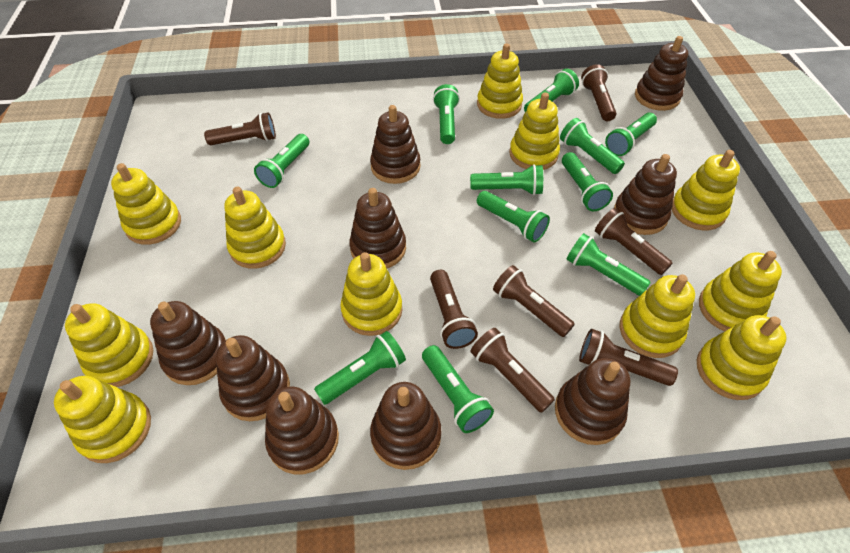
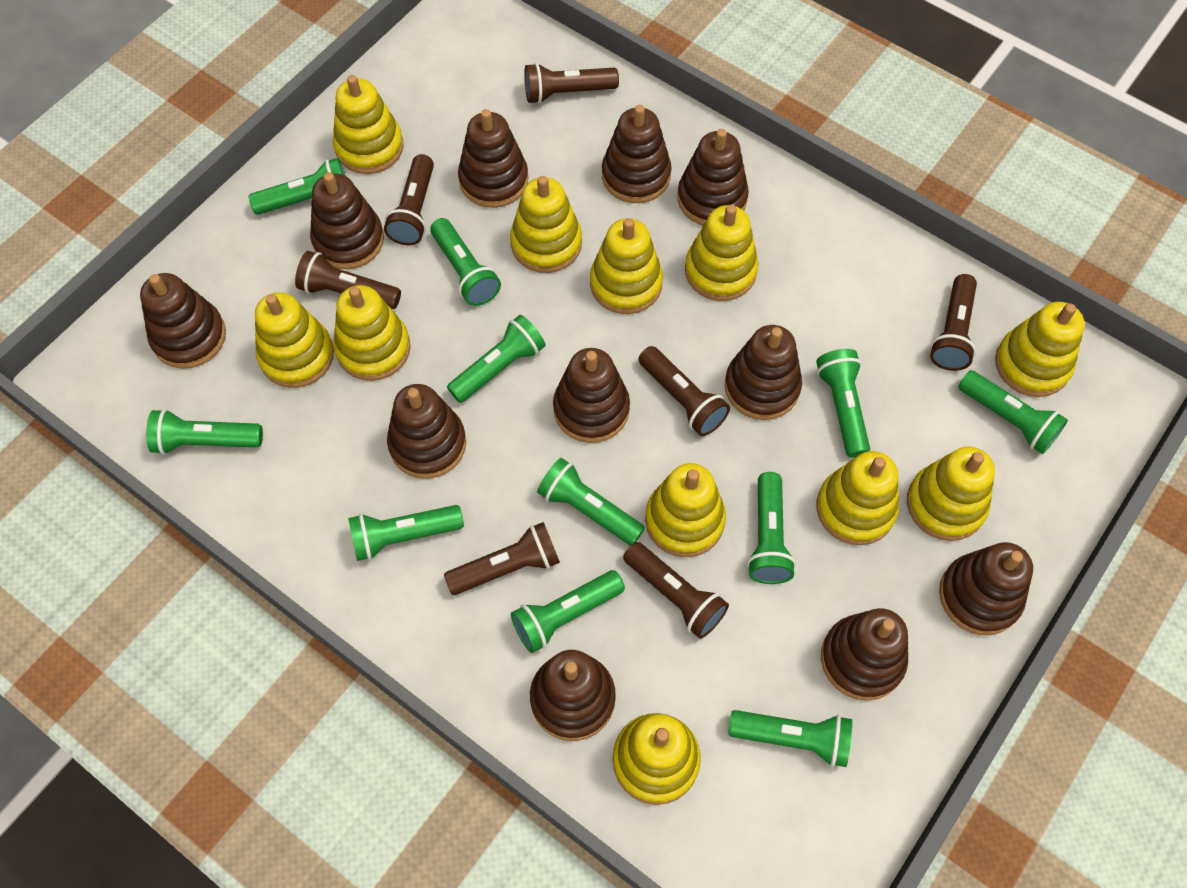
brown stacking toy: 9 -> 11

